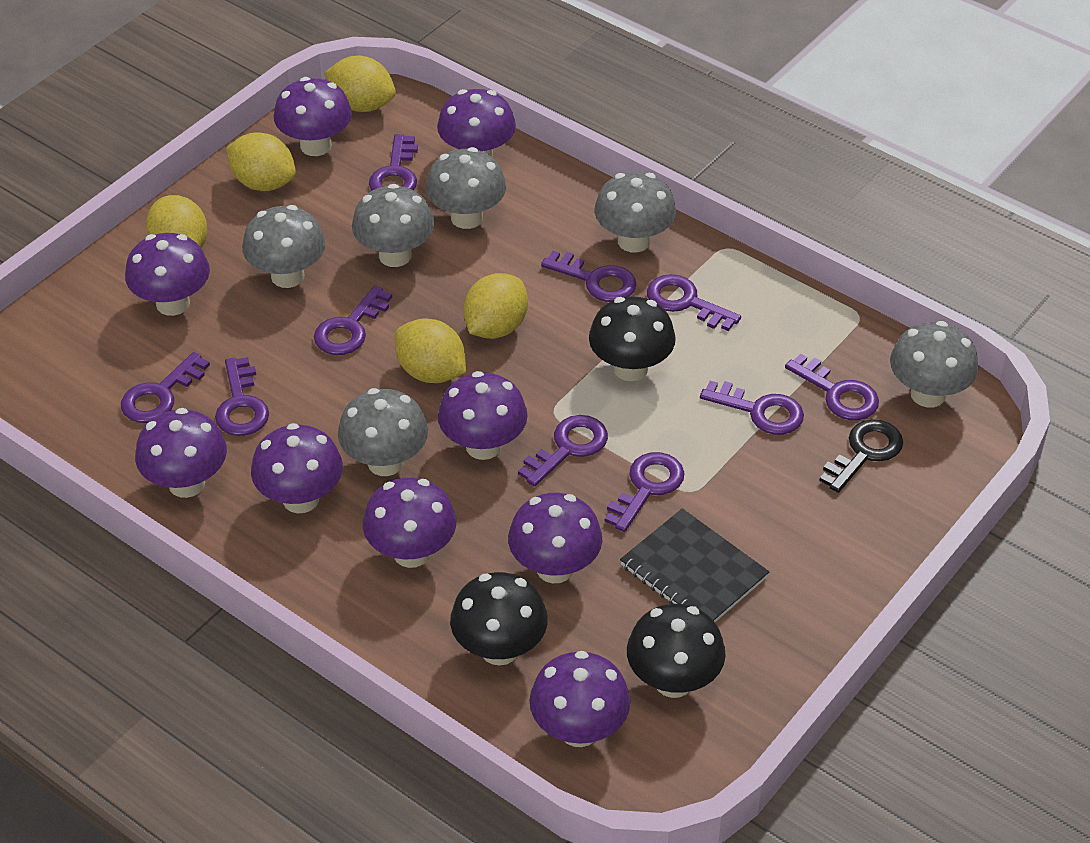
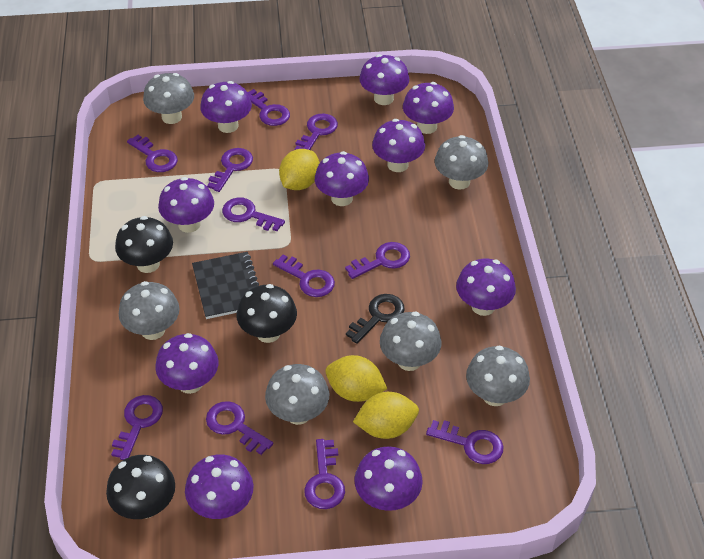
purple key: 10 -> 11
purple mushroom: 9 -> 10
yellow lemon: 5 -> 3

